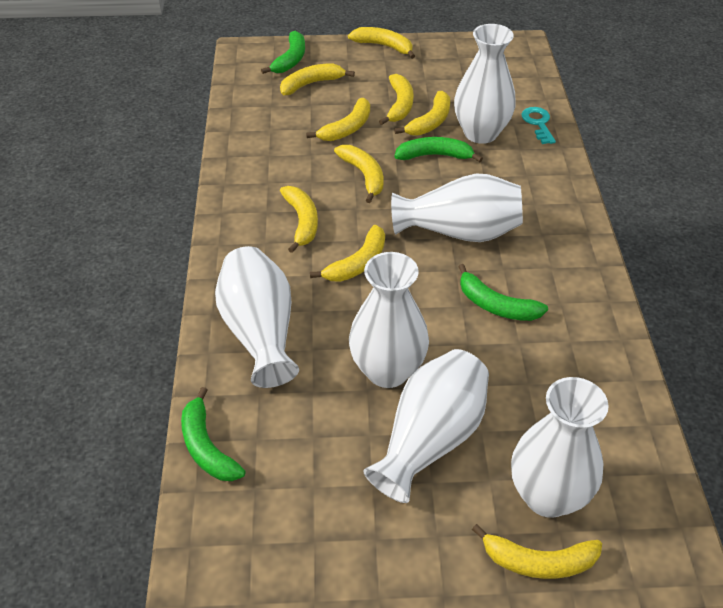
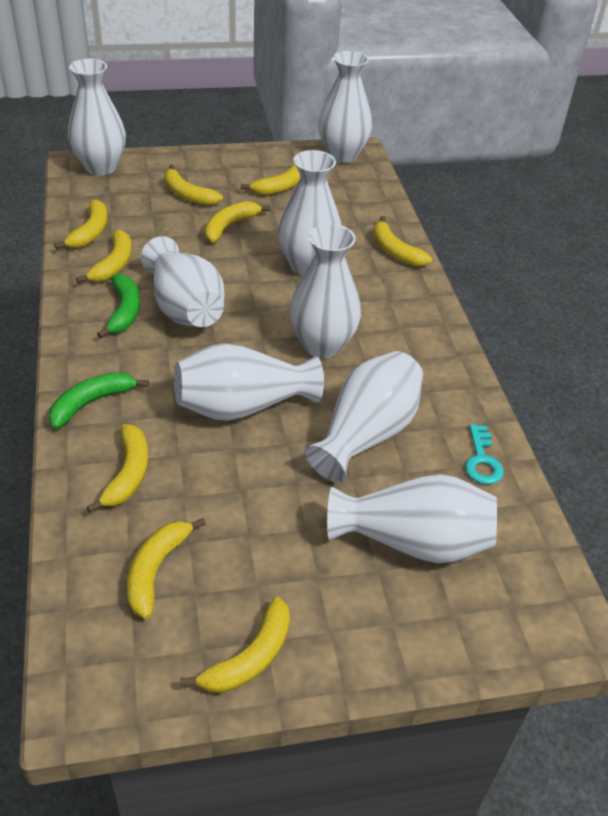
green banana: 4 -> 2
white vase: 6 -> 8

